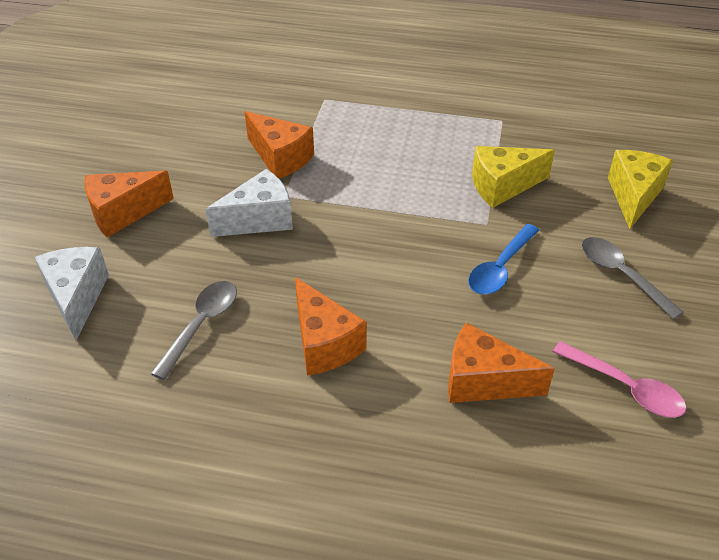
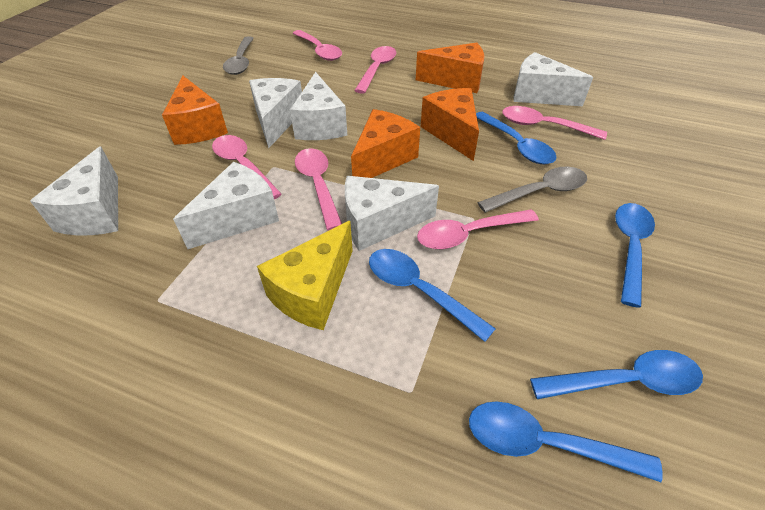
blue spoon: 1 -> 5
pink spoon: 1 -> 6
white cheese: 2 -> 6
yellow cheese: 2 -> 1

